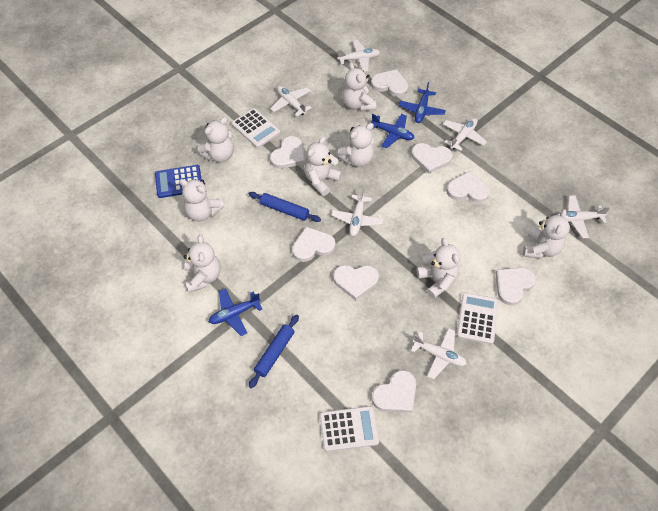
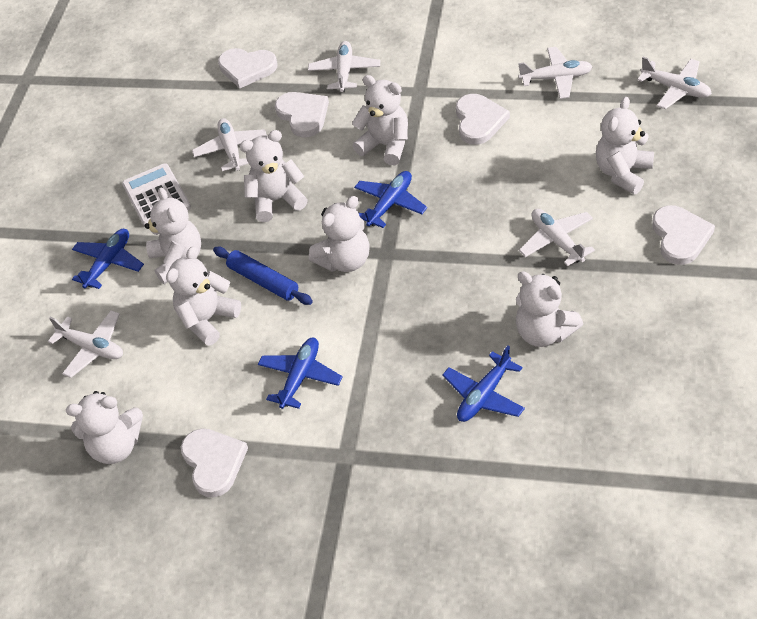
blue calculator: 1 -> 0
blue plane: 3 -> 4
blue rolling pin: 2 -> 1
white calculator: 3 -> 1
white heart: 8 -> 5

